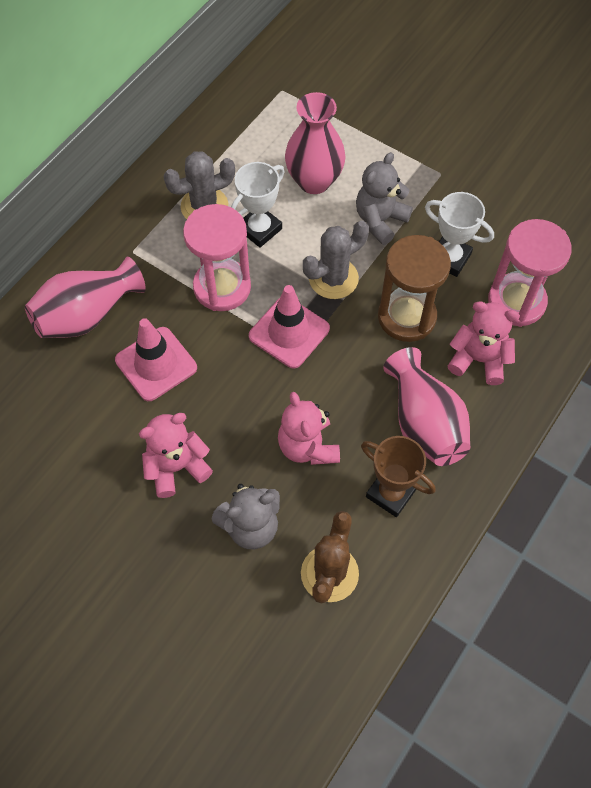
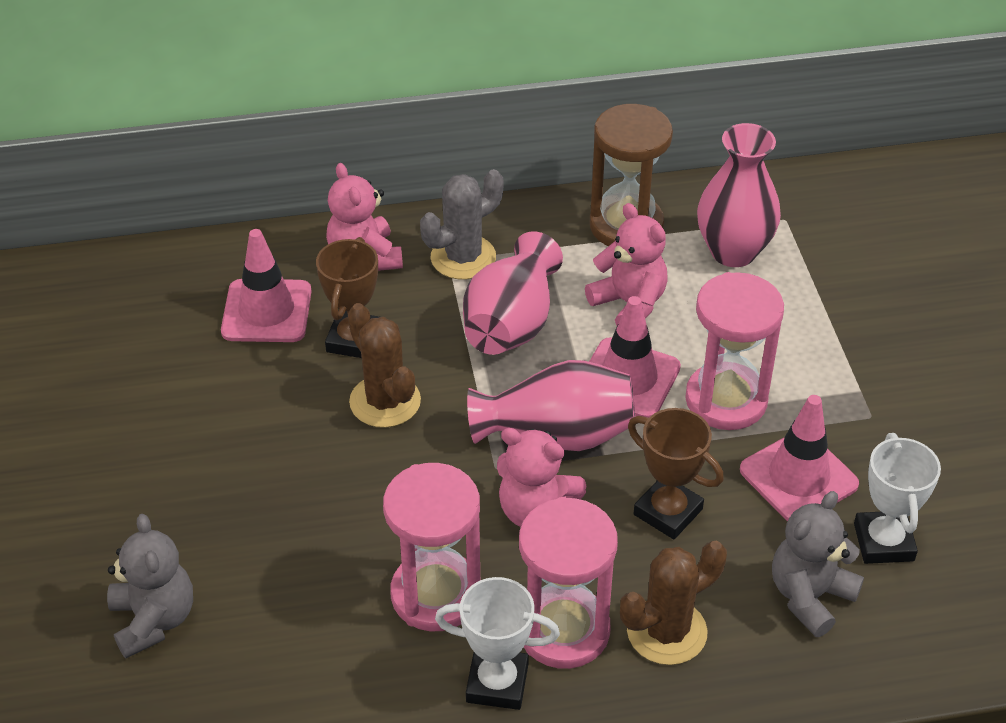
brown cactus: 1 -> 2
brown trophy: 1 -> 2
grey cactus: 2 -> 1
pink hourglass: 2 -> 3
pink traffic cone: 2 -> 3

